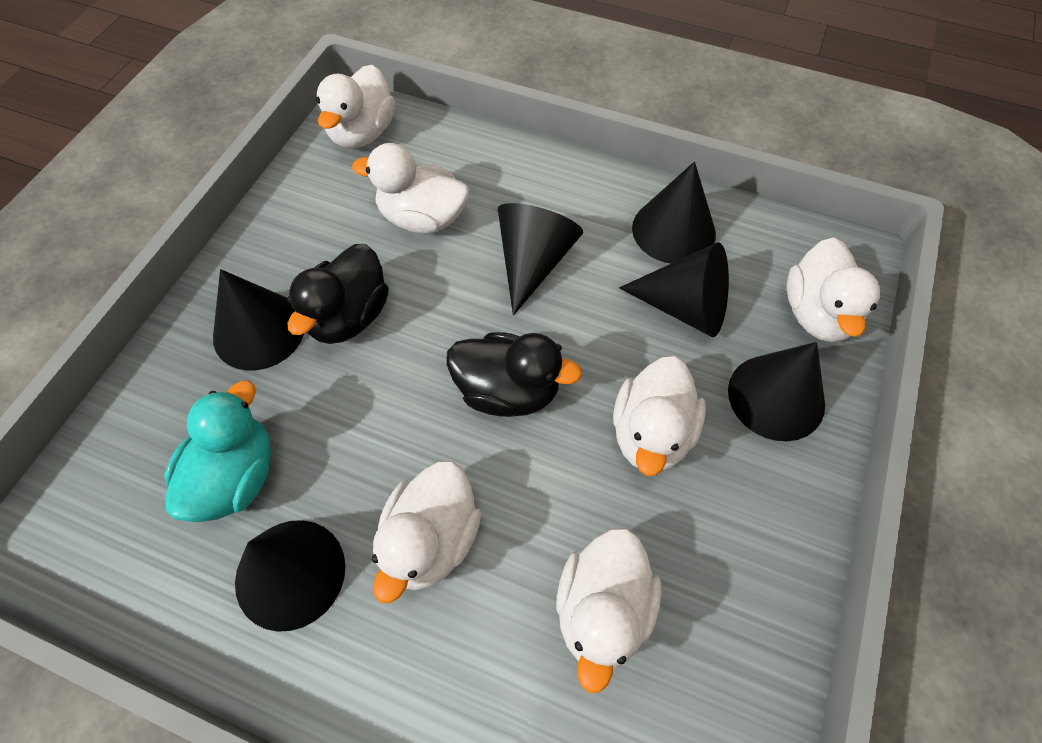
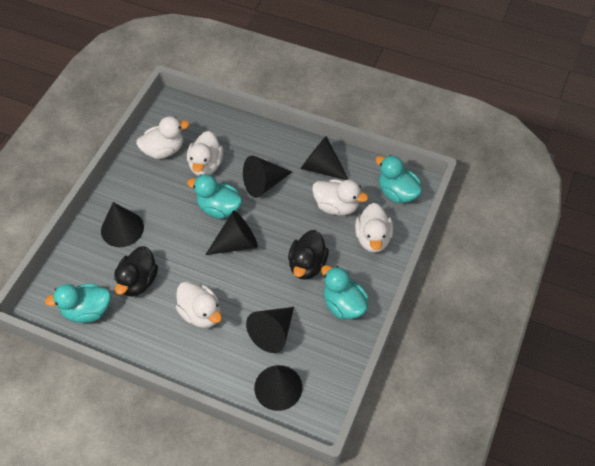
turquoise duck: 1 -> 4
white duck: 6 -> 5

